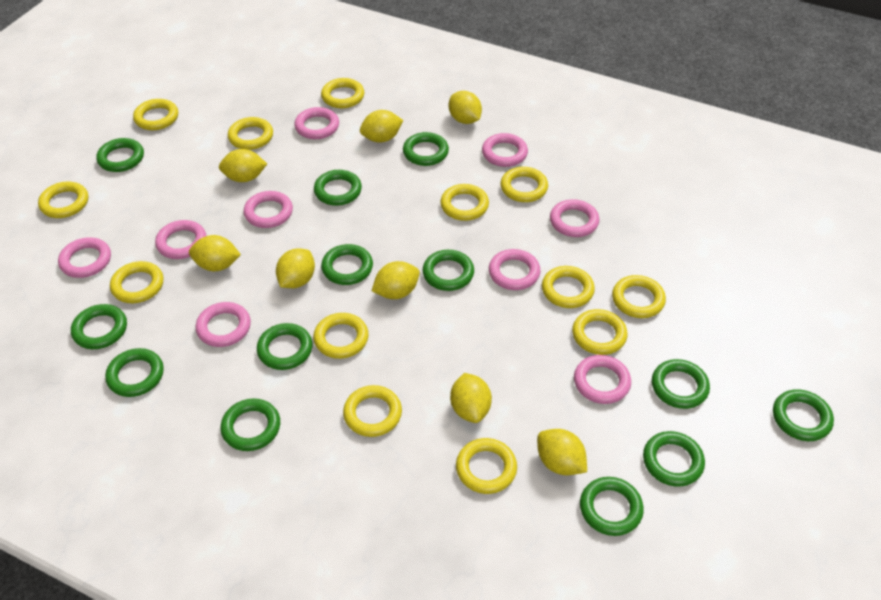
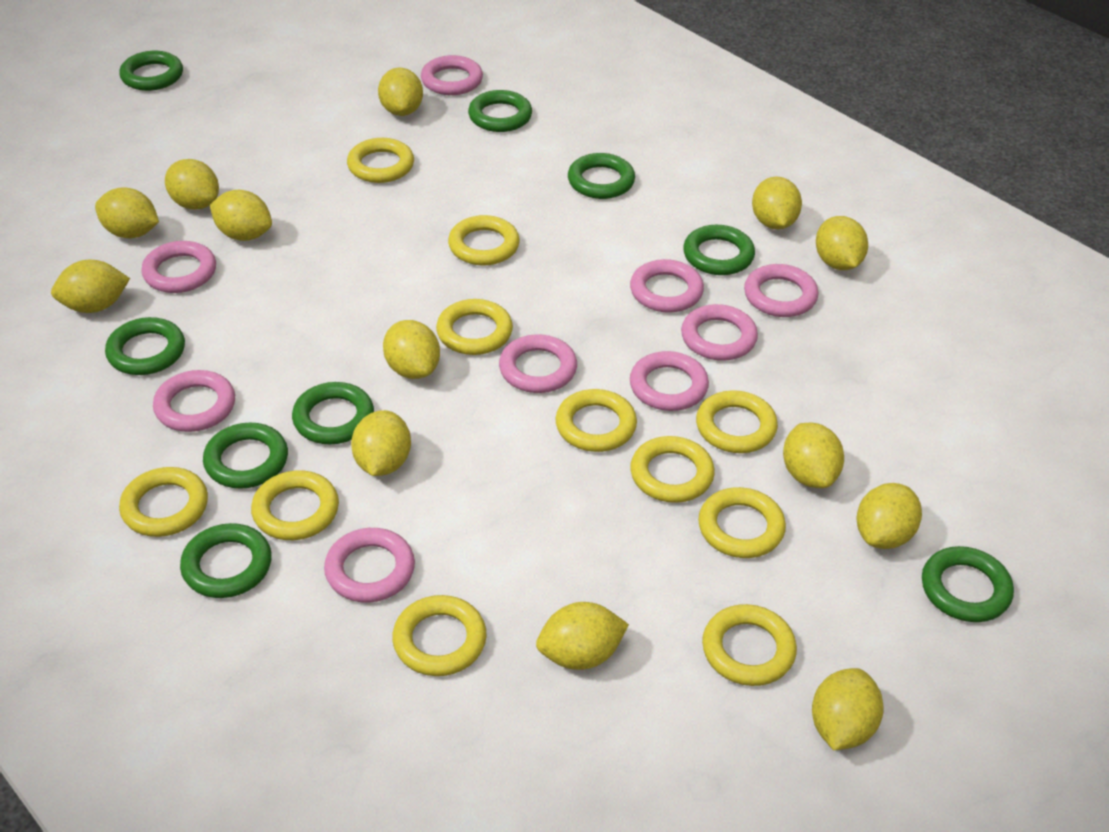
green ring: 13 -> 9
yellow lemon: 8 -> 13
yellow ring: 13 -> 11

